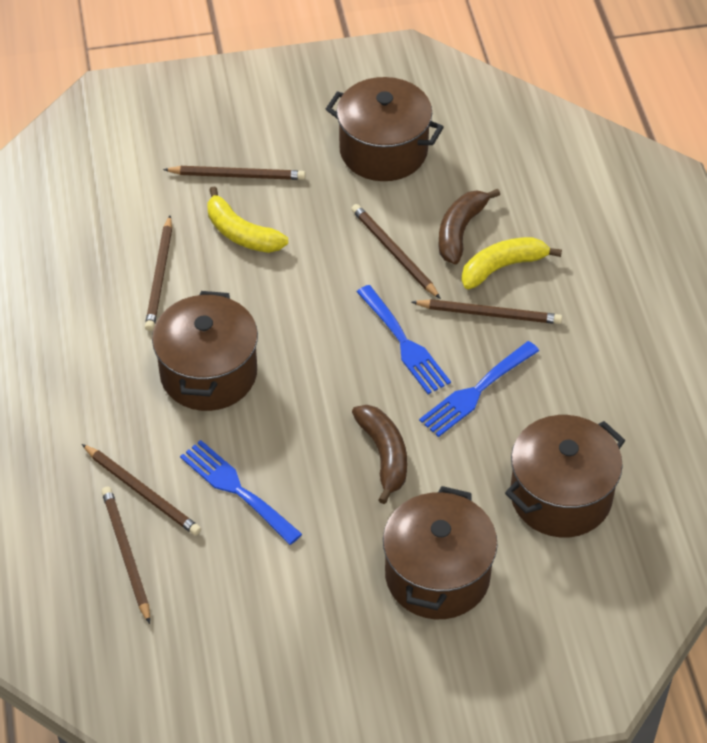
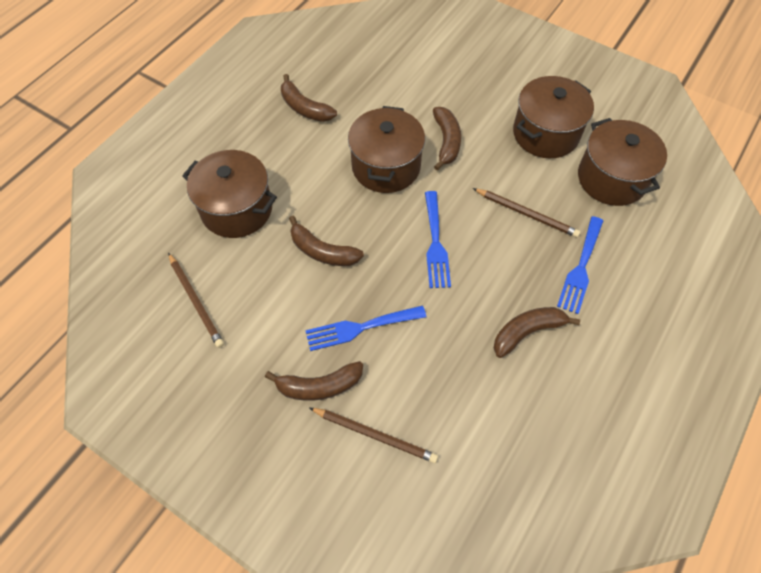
brown banana: 2 -> 5
brown pencil: 6 -> 3
yellow banana: 2 -> 0

